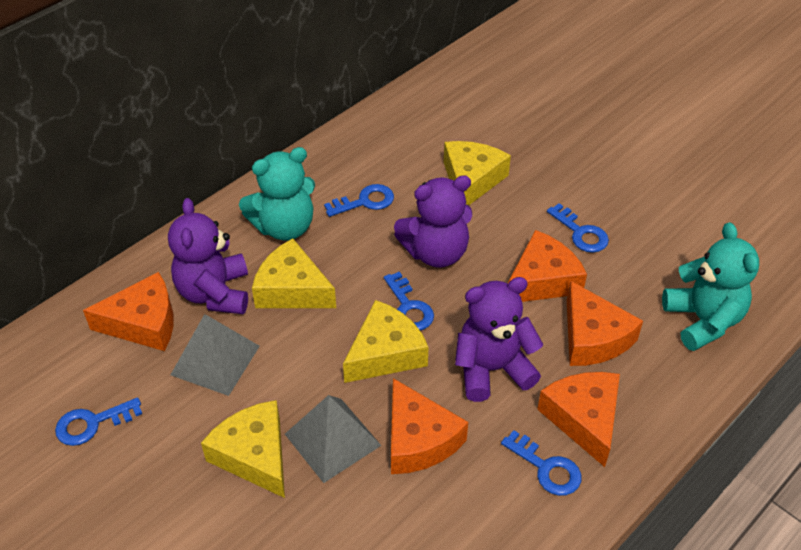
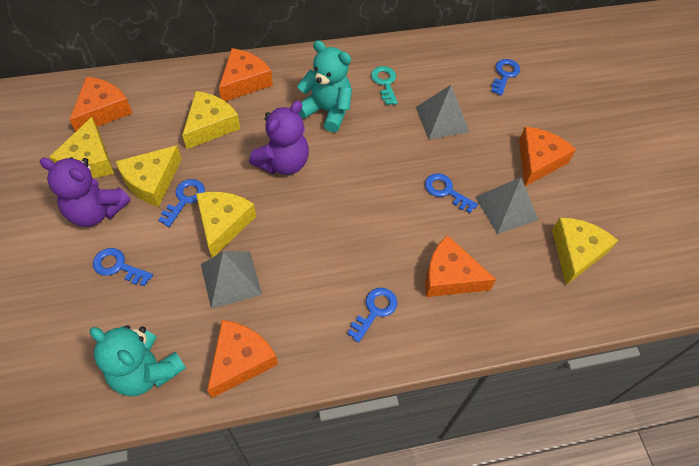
grey pyramid: 2 -> 3
purple teddy bear: 3 -> 2
turquoise key: 0 -> 1
yellow cheese: 4 -> 5

